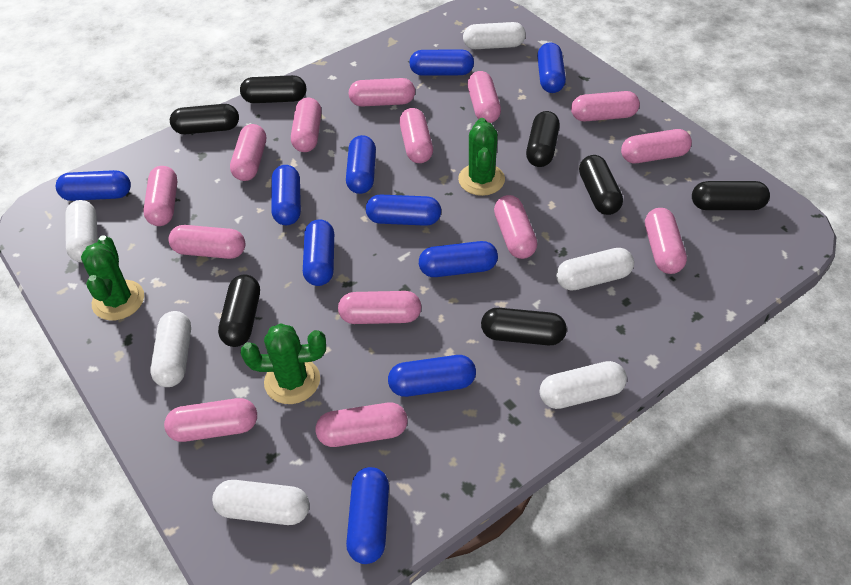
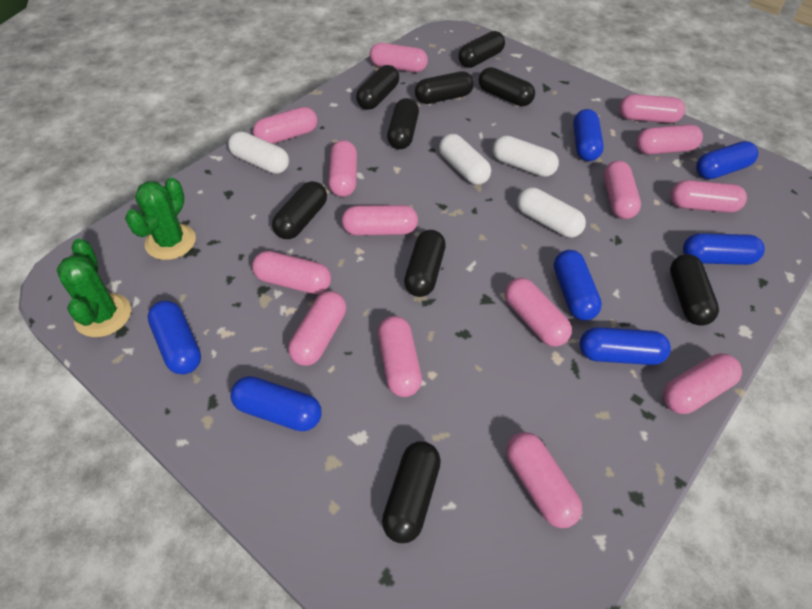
black capsule: 7 -> 9
blue capsule: 10 -> 7
green cactus: 3 -> 2
white capsule: 6 -> 4

